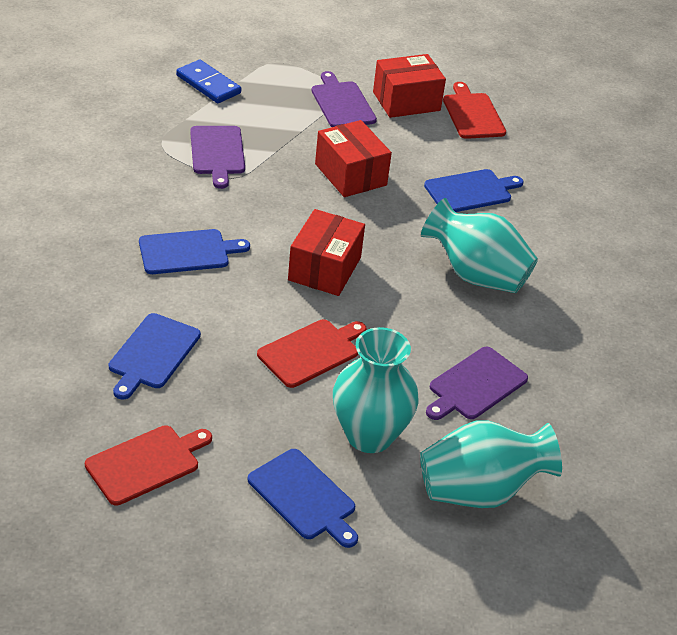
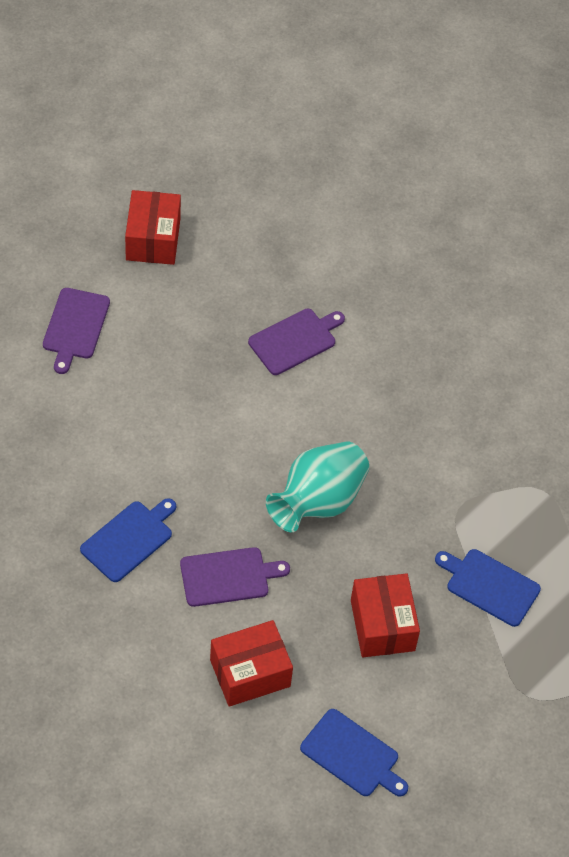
blue cutting board: 4 -> 3
blue domino: 1 -> 0
red cutting board: 3 -> 0
turquoise vase: 3 -> 1

